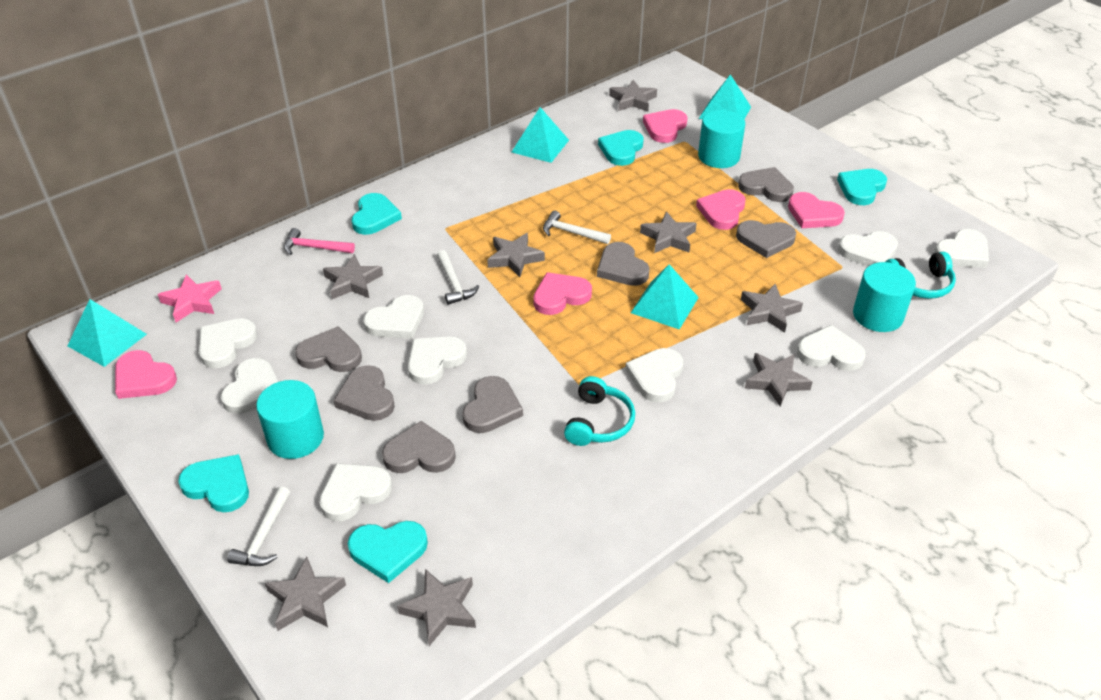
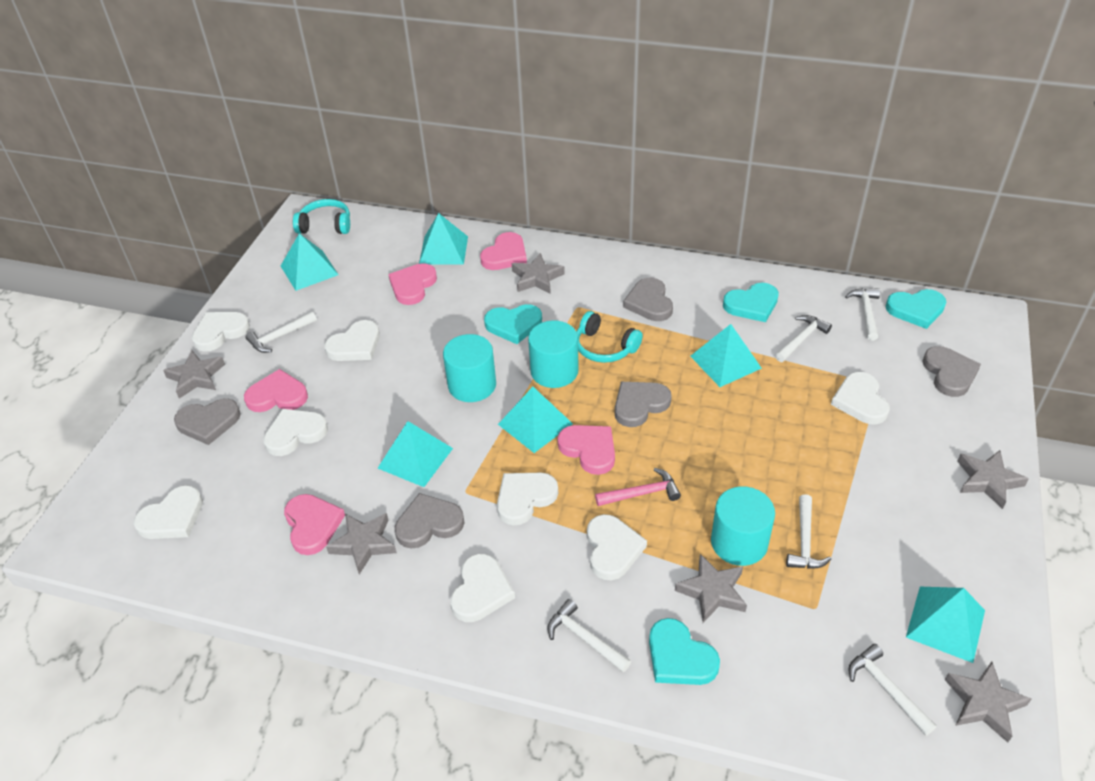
grey heart: 7 -> 5
grey star: 8 -> 6
pink star: 1 -> 0
turquoise heart: 5 -> 4
turquoise pyramid: 4 -> 6
white hammer: 3 -> 6
white heart: 9 -> 8

